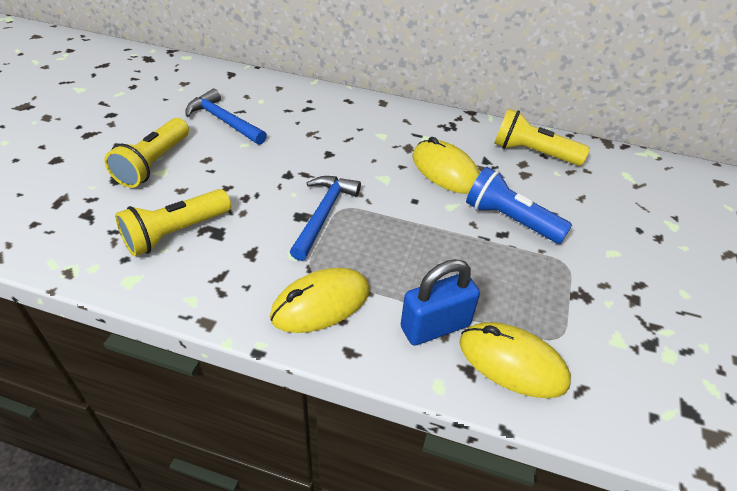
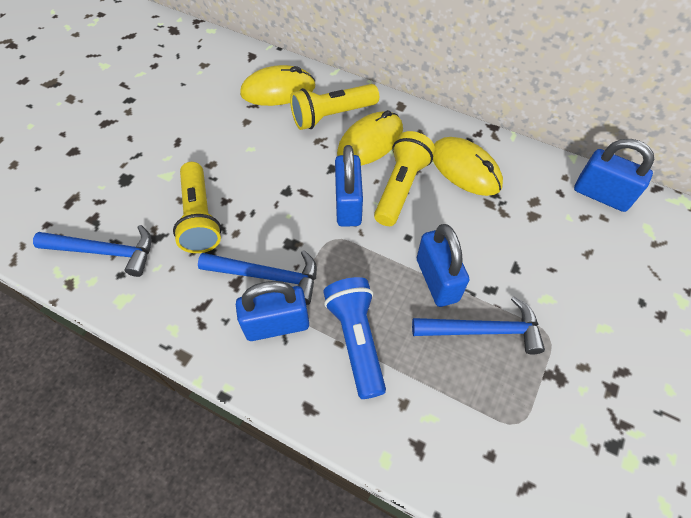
blue hammer: 2 -> 3
blue padlock: 1 -> 4

